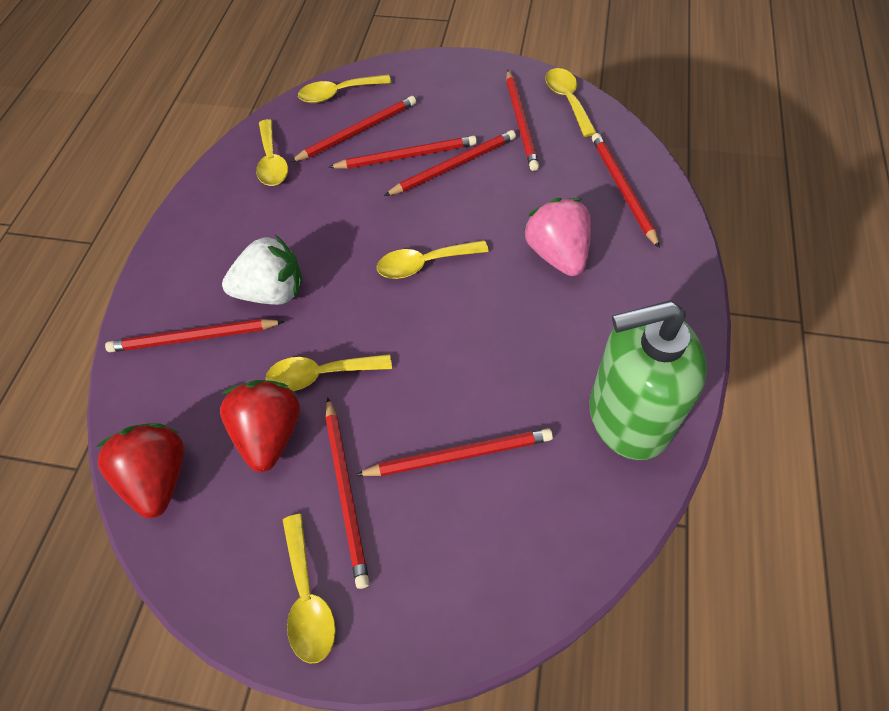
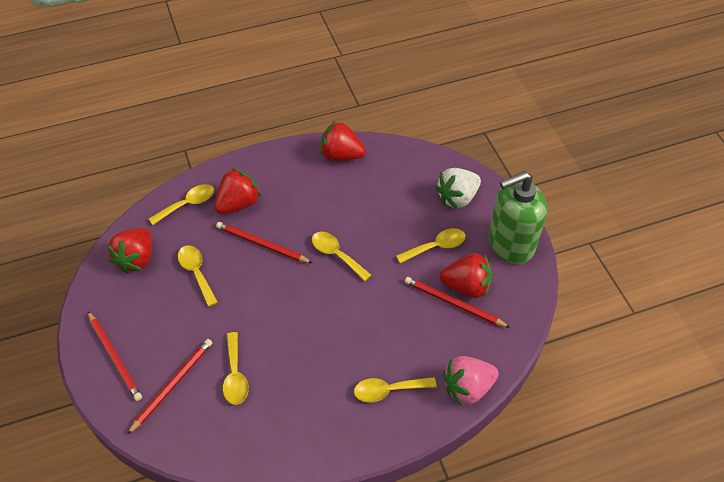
red pencil: 8 -> 4
red strawberry: 2 -> 4

